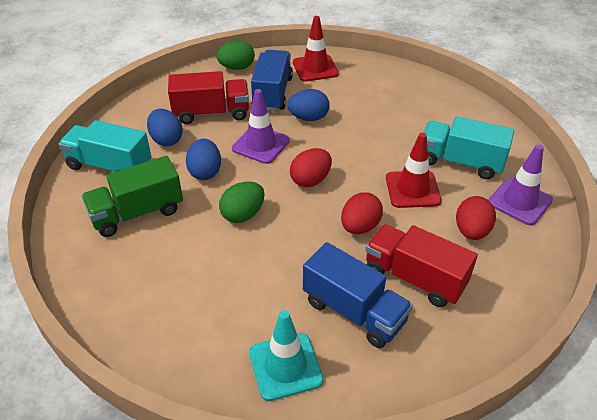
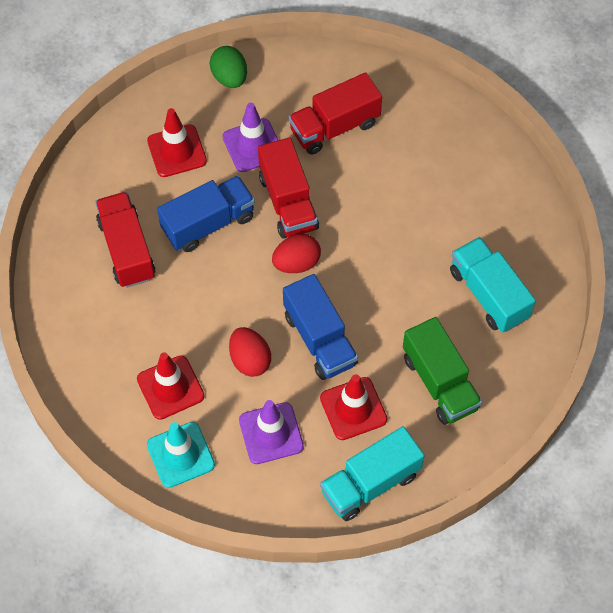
blue egg: 3 -> 0
green egg: 2 -> 1
red egg: 3 -> 2
red traffic cone: 2 -> 3
red truck: 2 -> 3

